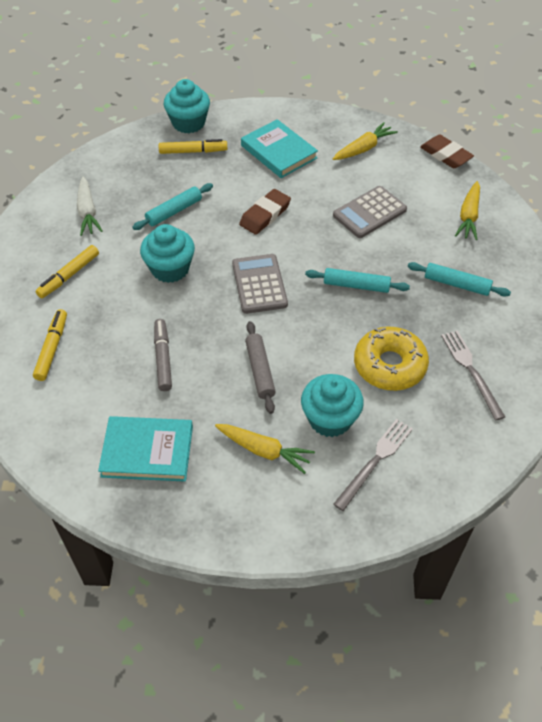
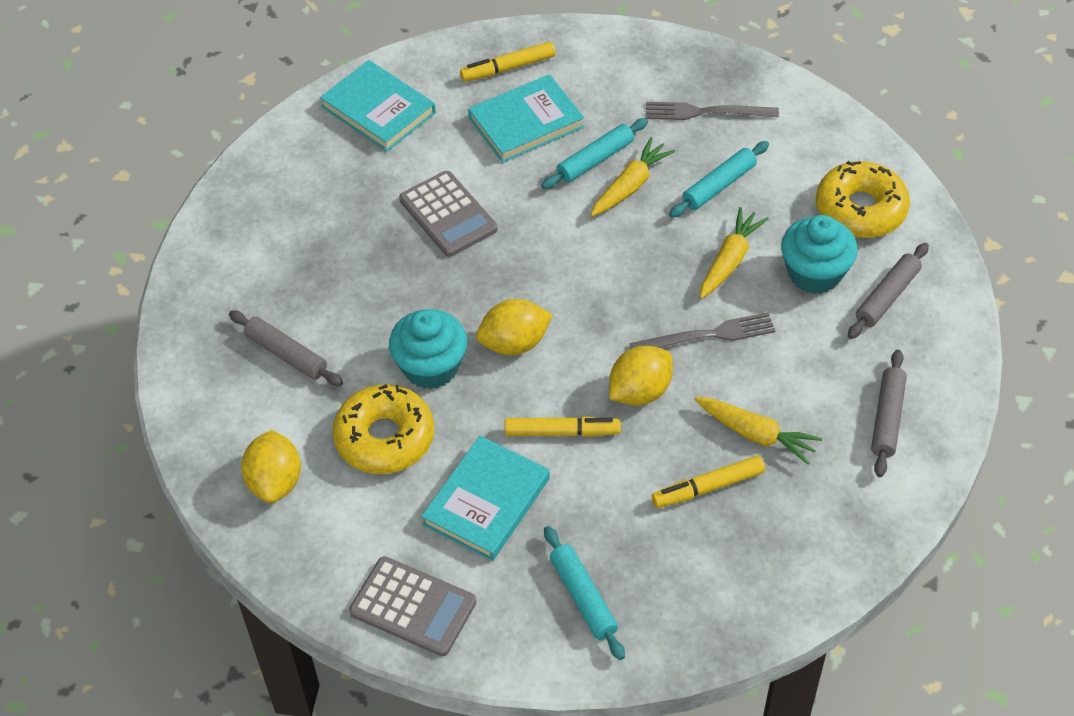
brown eraser: 2 -> 0
grey marker: 1 -> 0
grey rolling pin: 1 -> 3
turquoise book: 2 -> 3
turquoise cupcake: 3 -> 2
white carrot: 1 -> 0
yellow donut: 1 -> 2
yellow lemon: 0 -> 3

